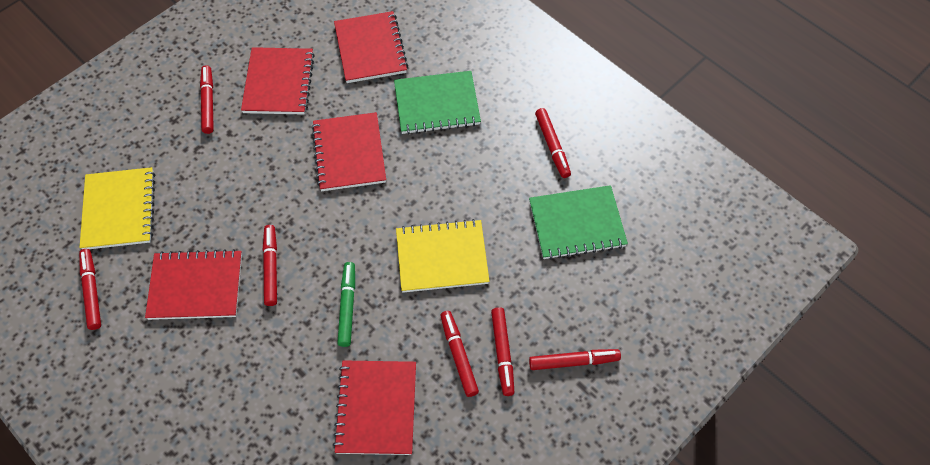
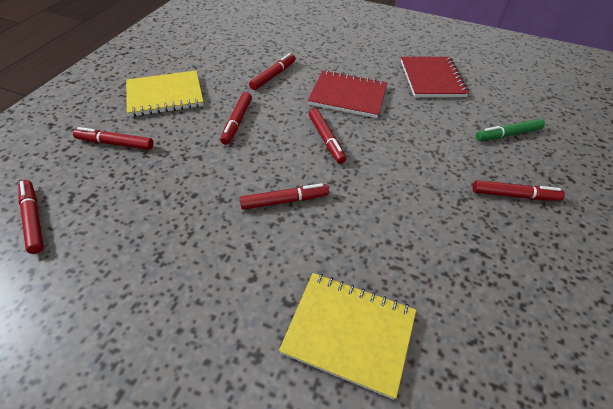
green notebook: 2 -> 0
red notebook: 5 -> 2

